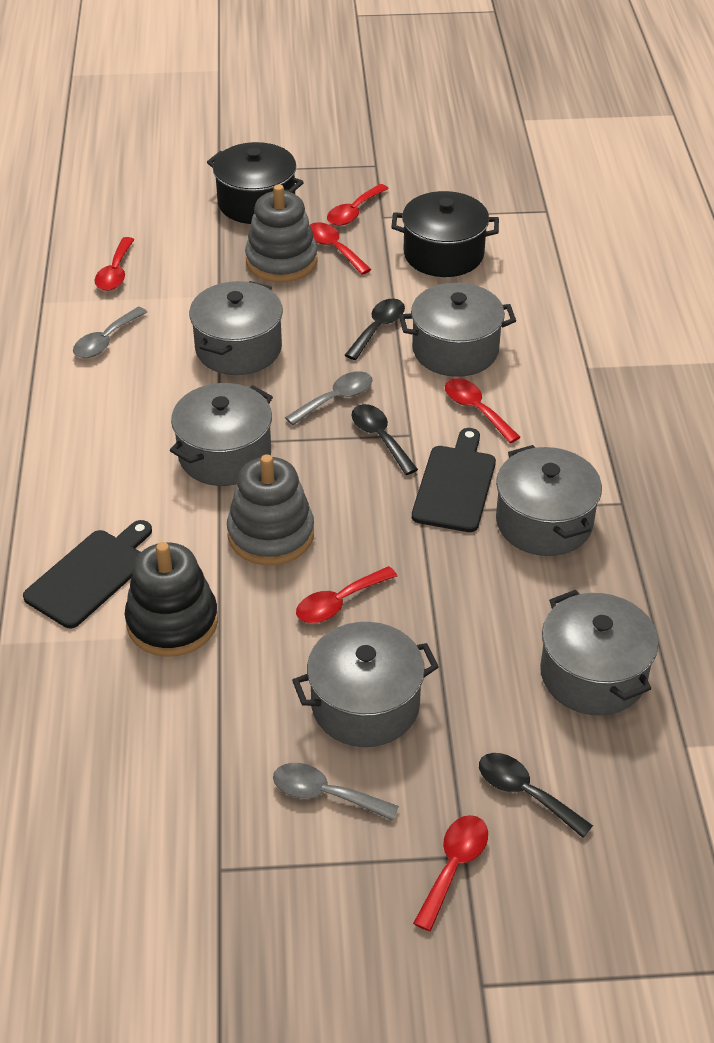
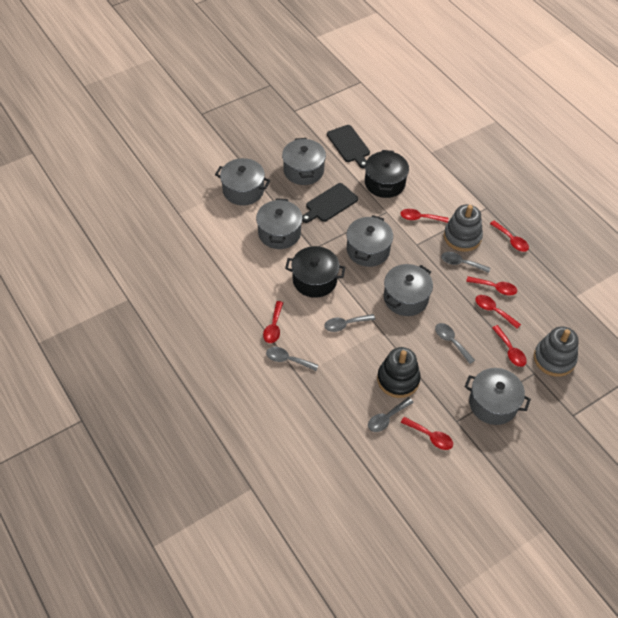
black spoon: 3 -> 0
grey spoon: 3 -> 5
red spoon: 6 -> 7

